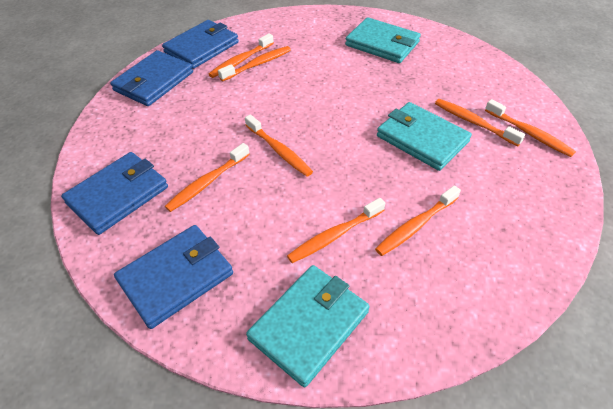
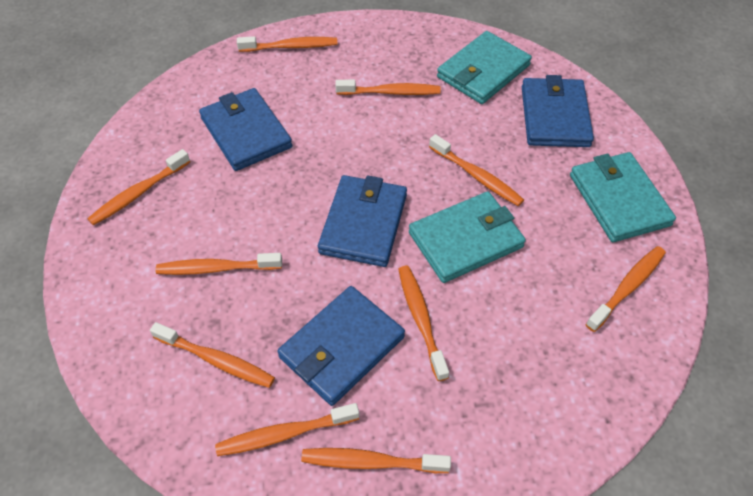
orange toothbrush: 8 -> 10

